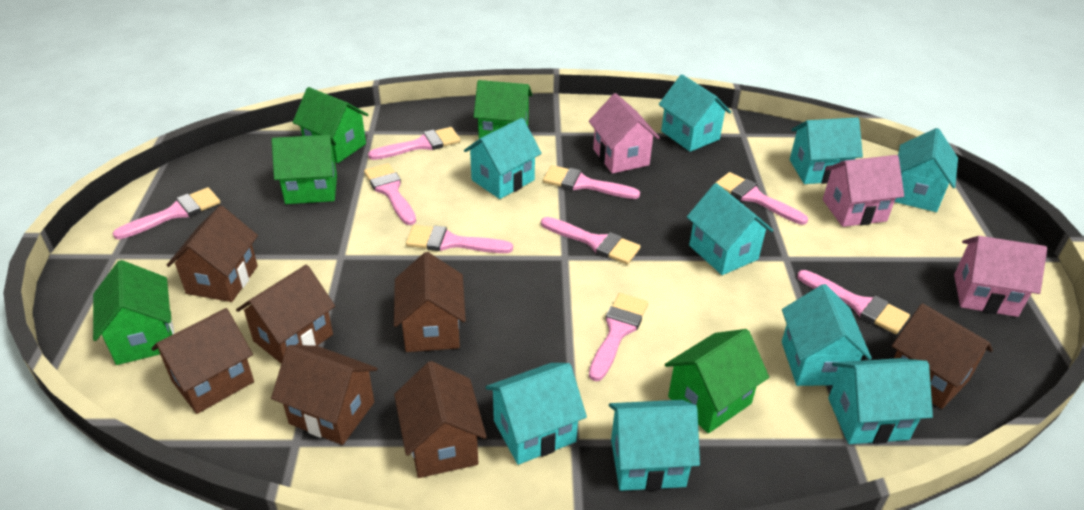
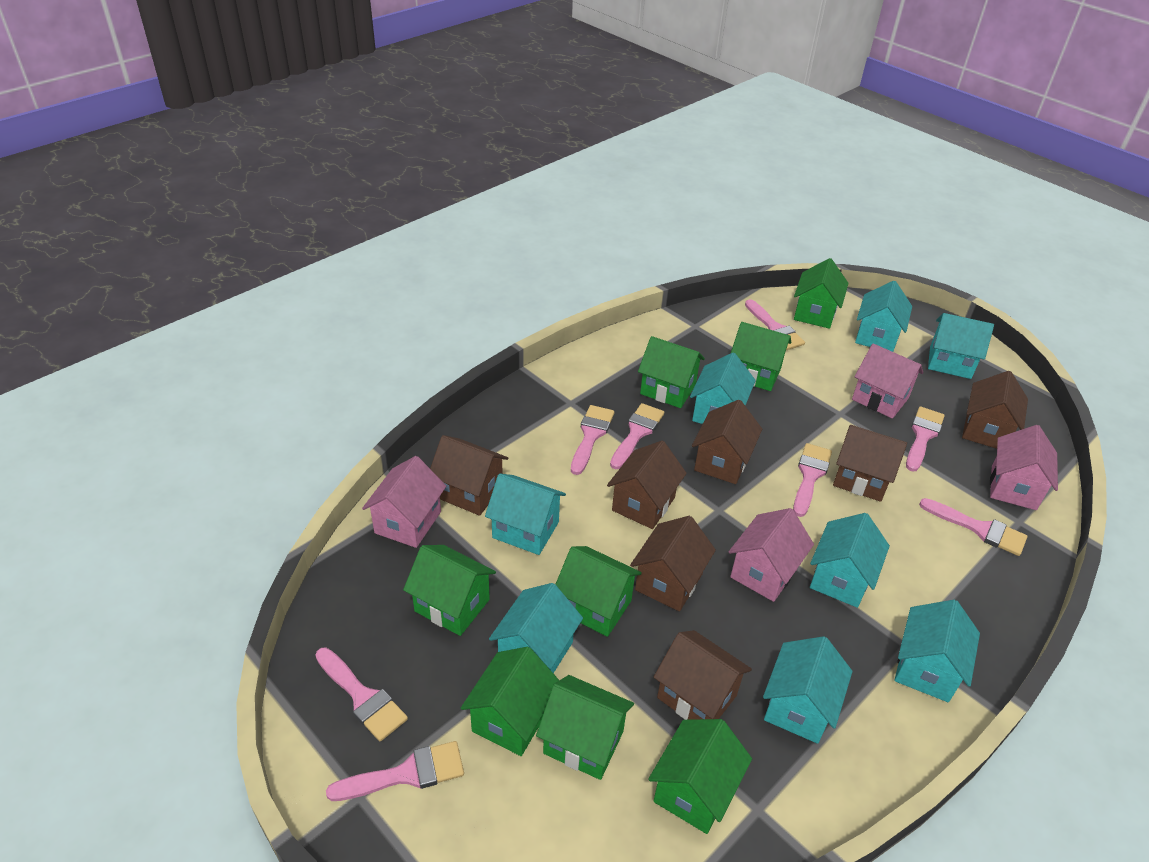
green house: 5 -> 8
pink brush: 9 -> 8
pink house: 3 -> 4
turquoise house: 9 -> 8

